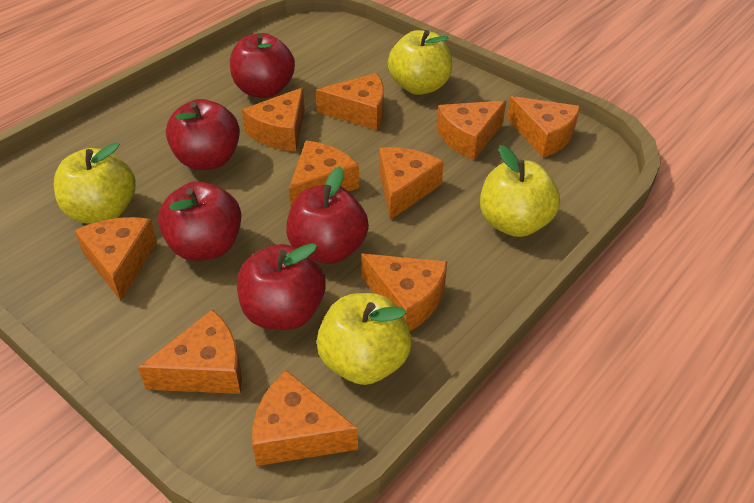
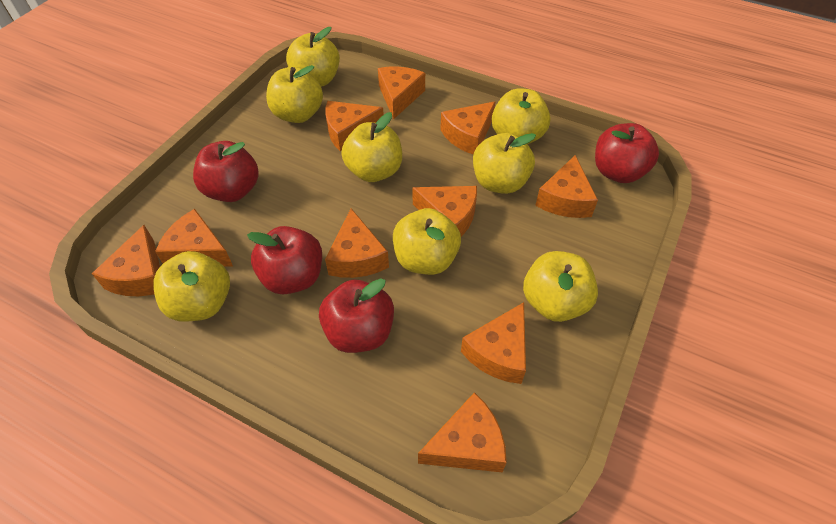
red apple: 5 -> 4
yellow apple: 4 -> 8

